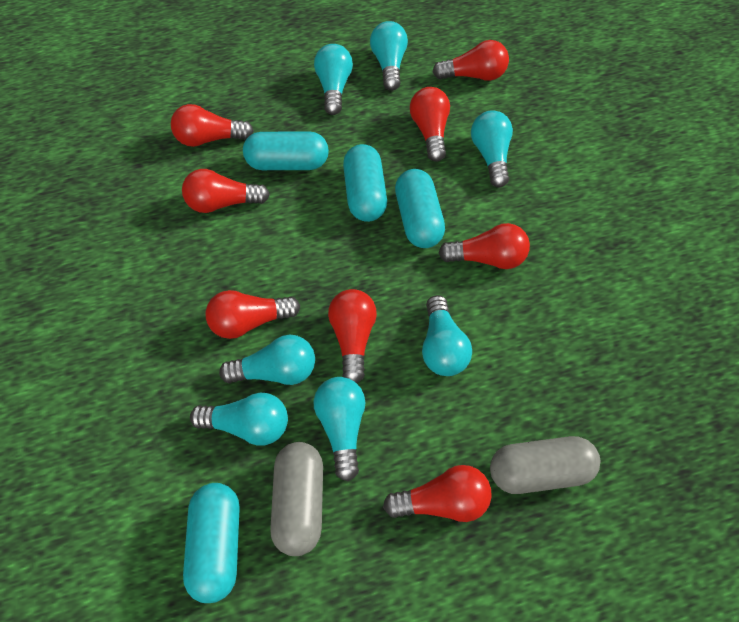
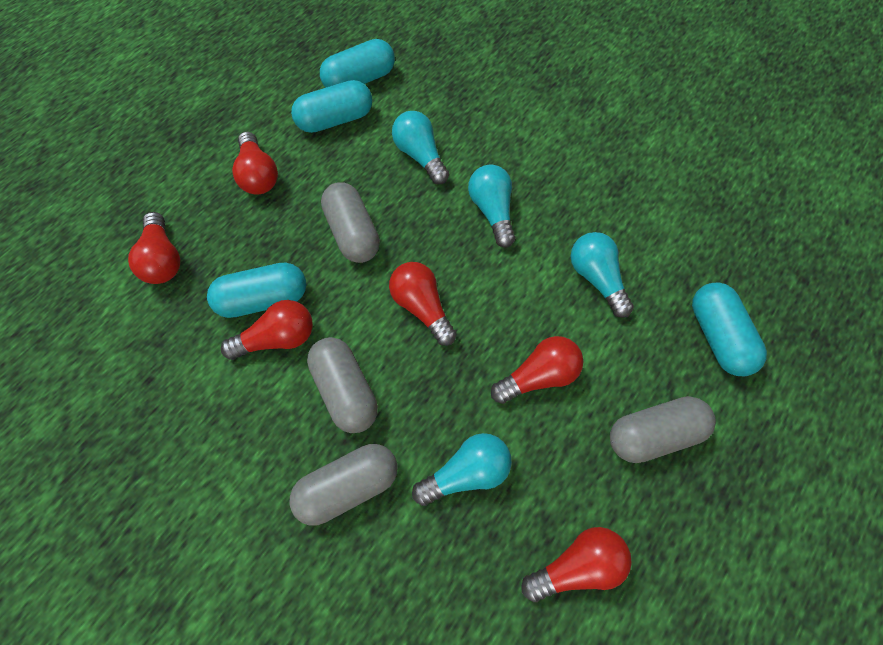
grey capsule: 2 -> 4
red light bulb: 8 -> 6
turquoise light bulb: 7 -> 4

